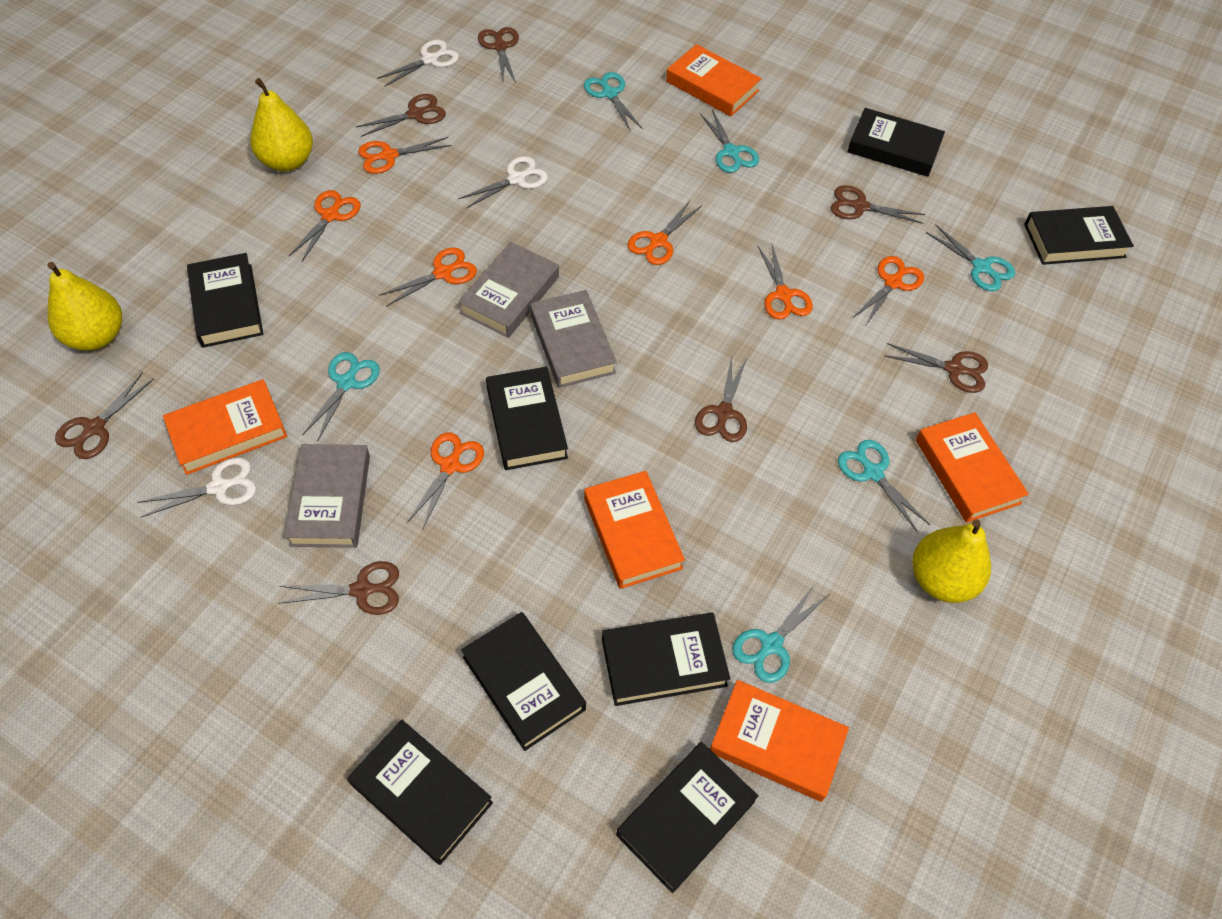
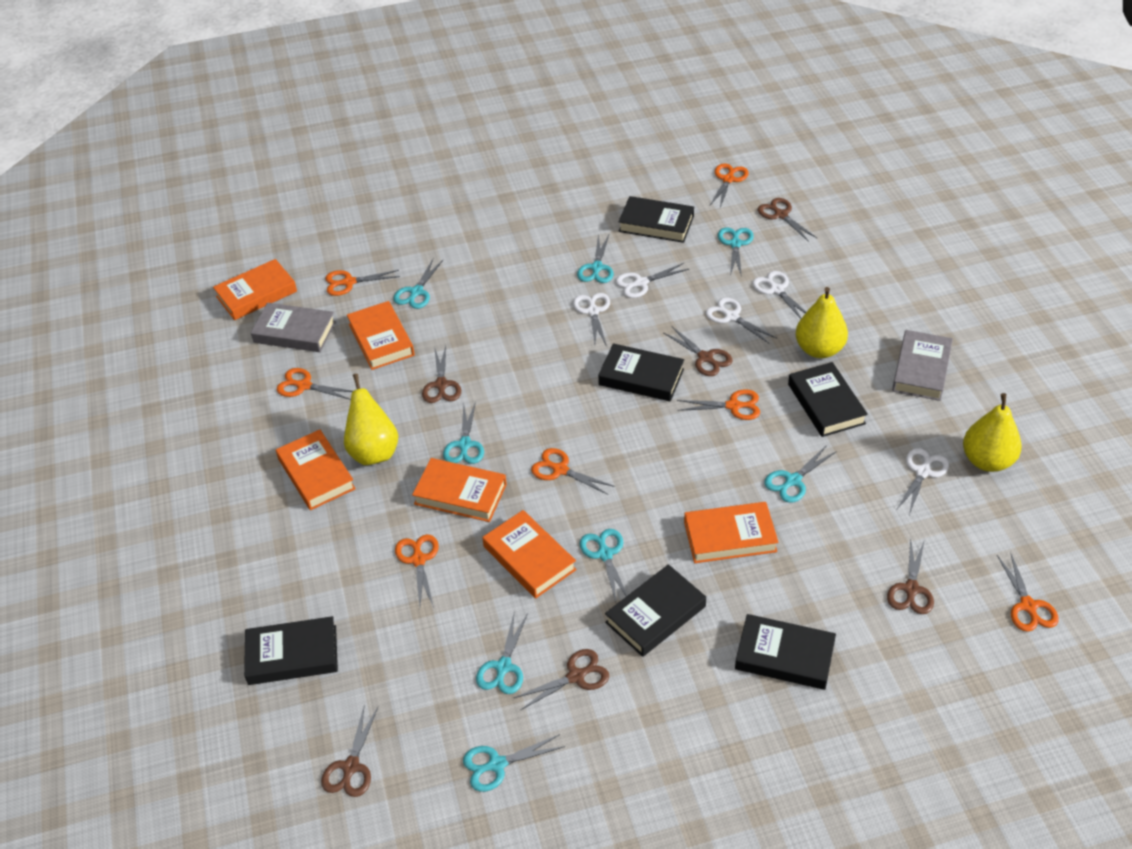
black book: 8 -> 6
brown scissors: 7 -> 6
grey book: 3 -> 2
orange book: 5 -> 6
turquoise scissors: 6 -> 8
white scissors: 3 -> 5

